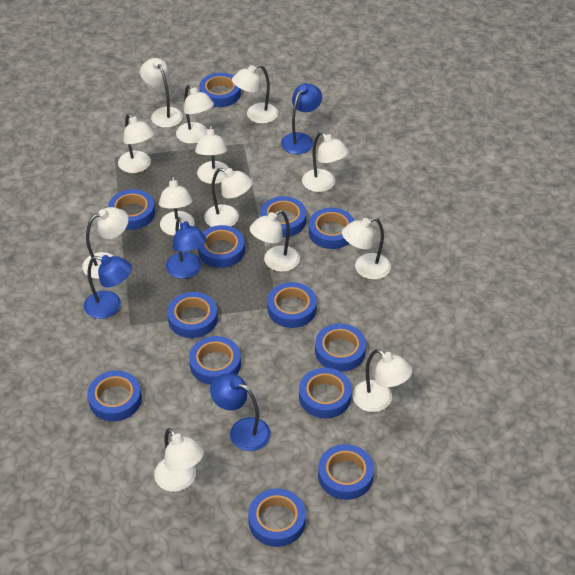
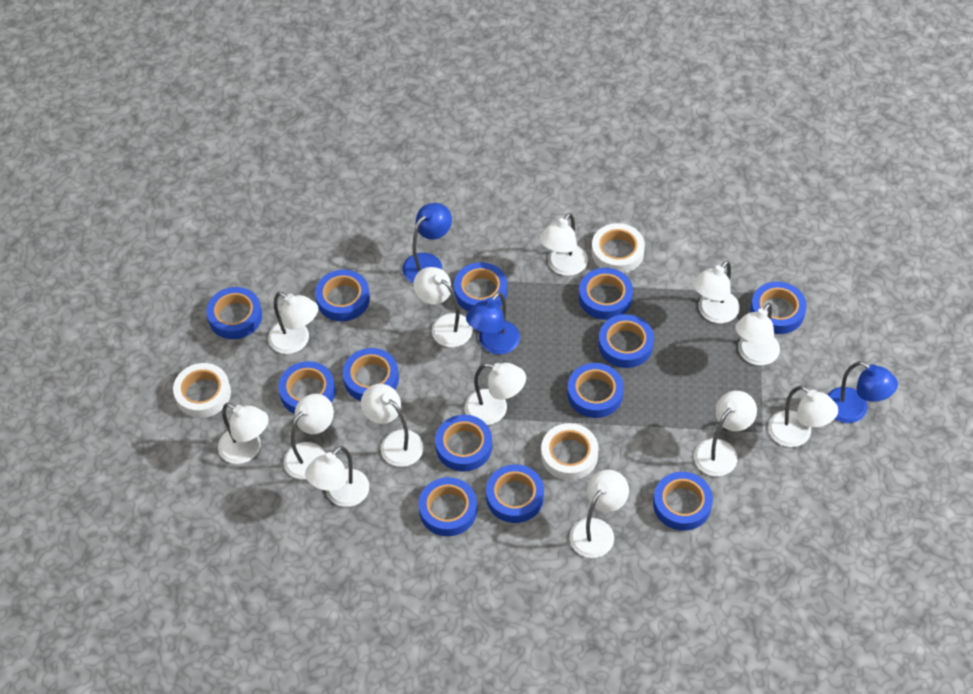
blue lamp: 4 -> 3
white tape: 0 -> 3

